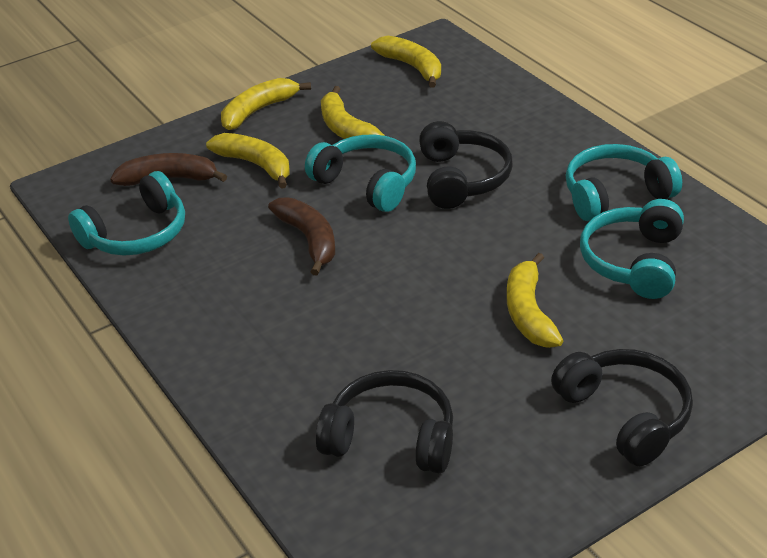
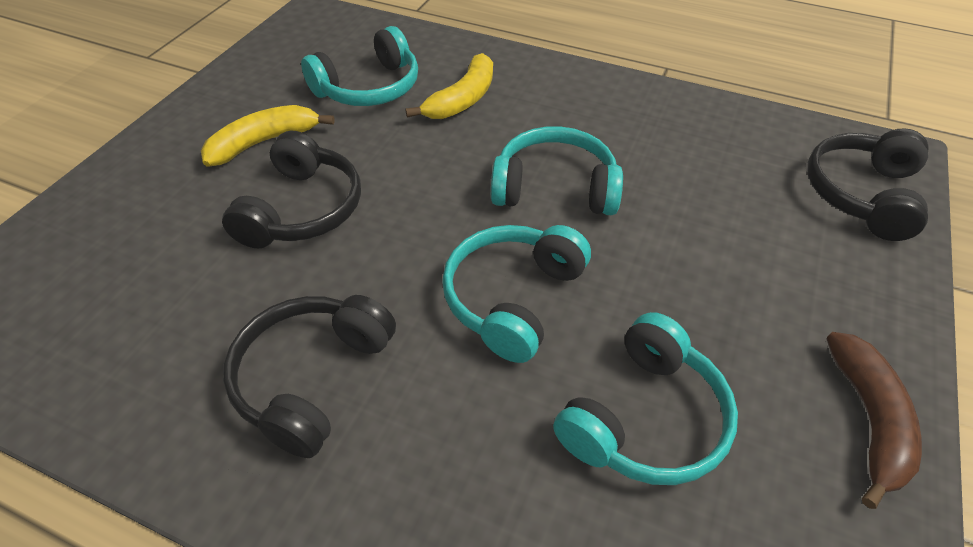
brown banana: 2 -> 1
yellow banana: 5 -> 2

